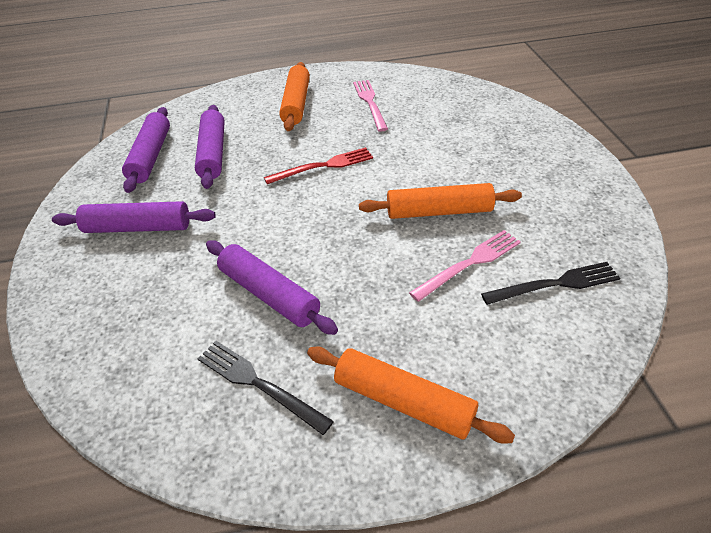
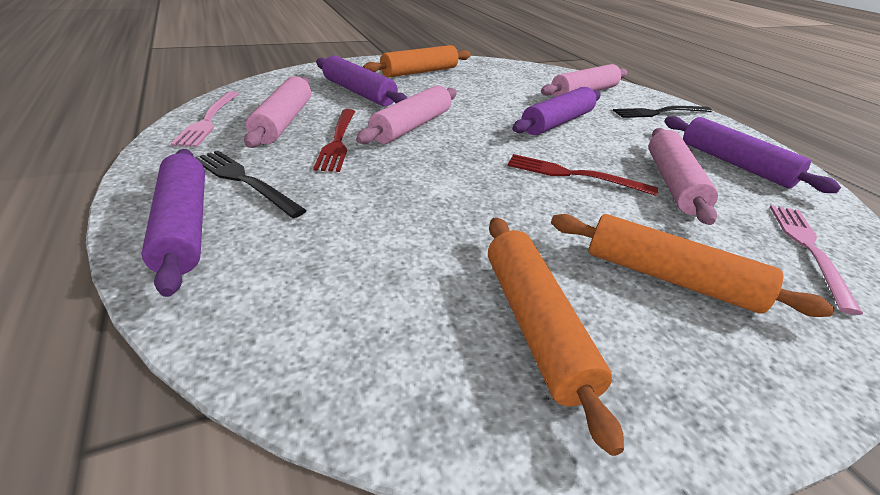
pink rolling pin: 0 -> 4
red fork: 1 -> 2

